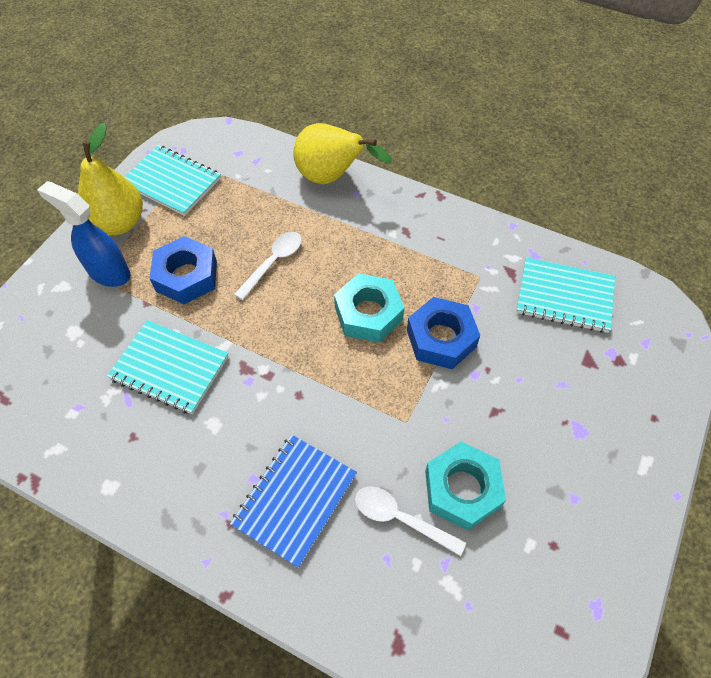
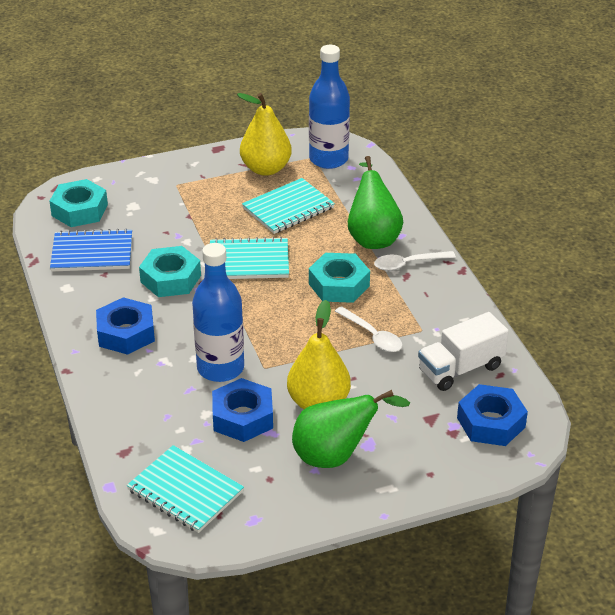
blue bottle: 0 -> 2
blue nut: 2 -> 3
blue spray bottle: 1 -> 0
green pear: 0 -> 2
turquoise nut: 2 -> 3
white truck: 0 -> 1

